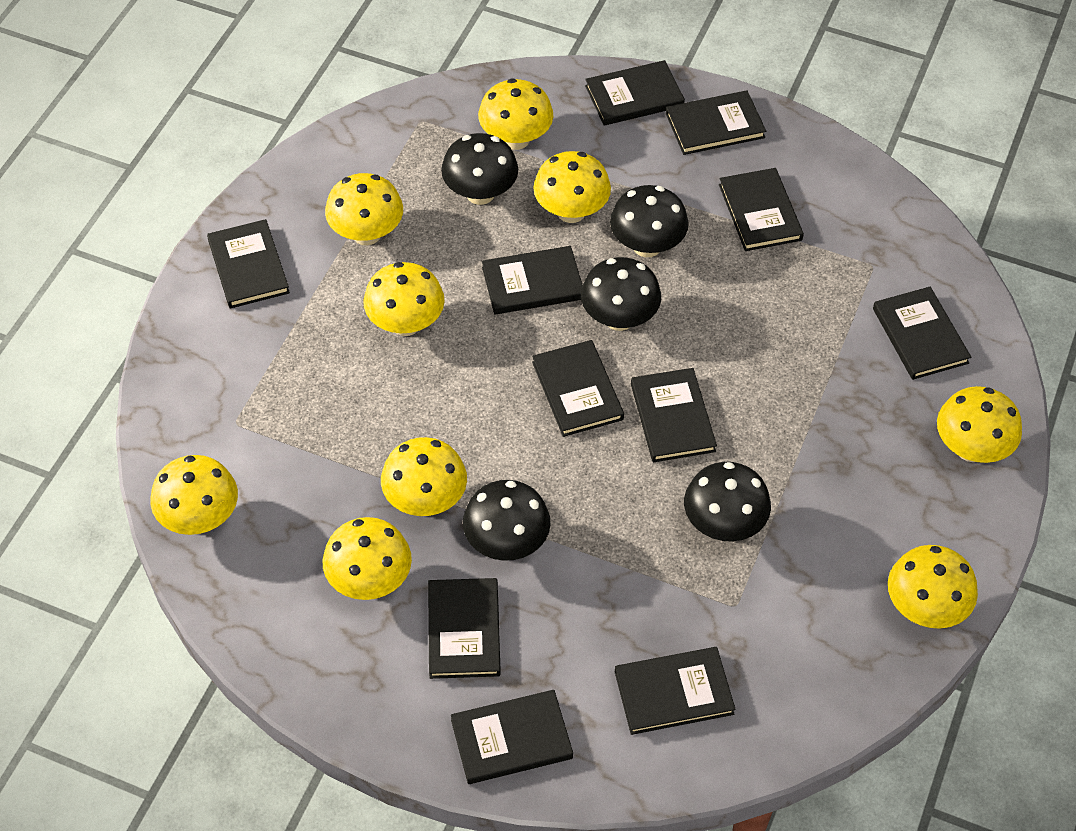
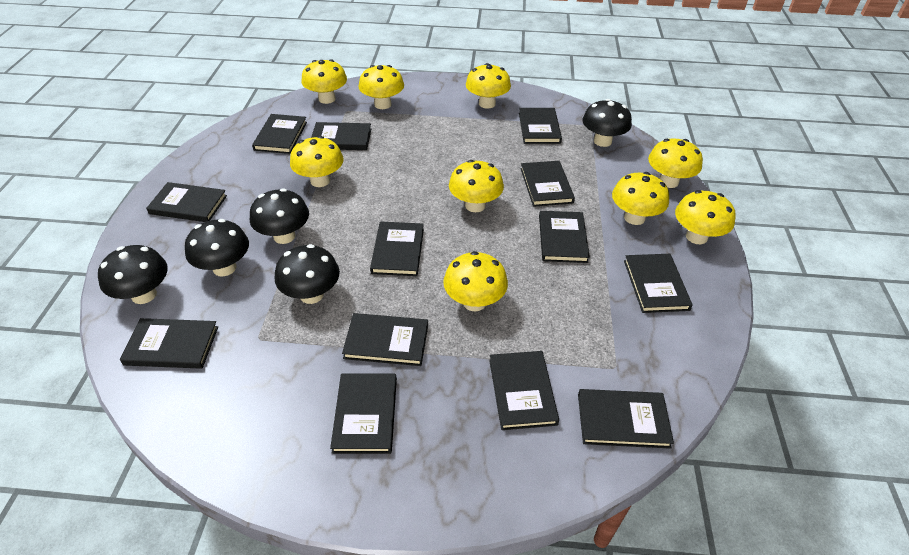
black book: 11 -> 13

